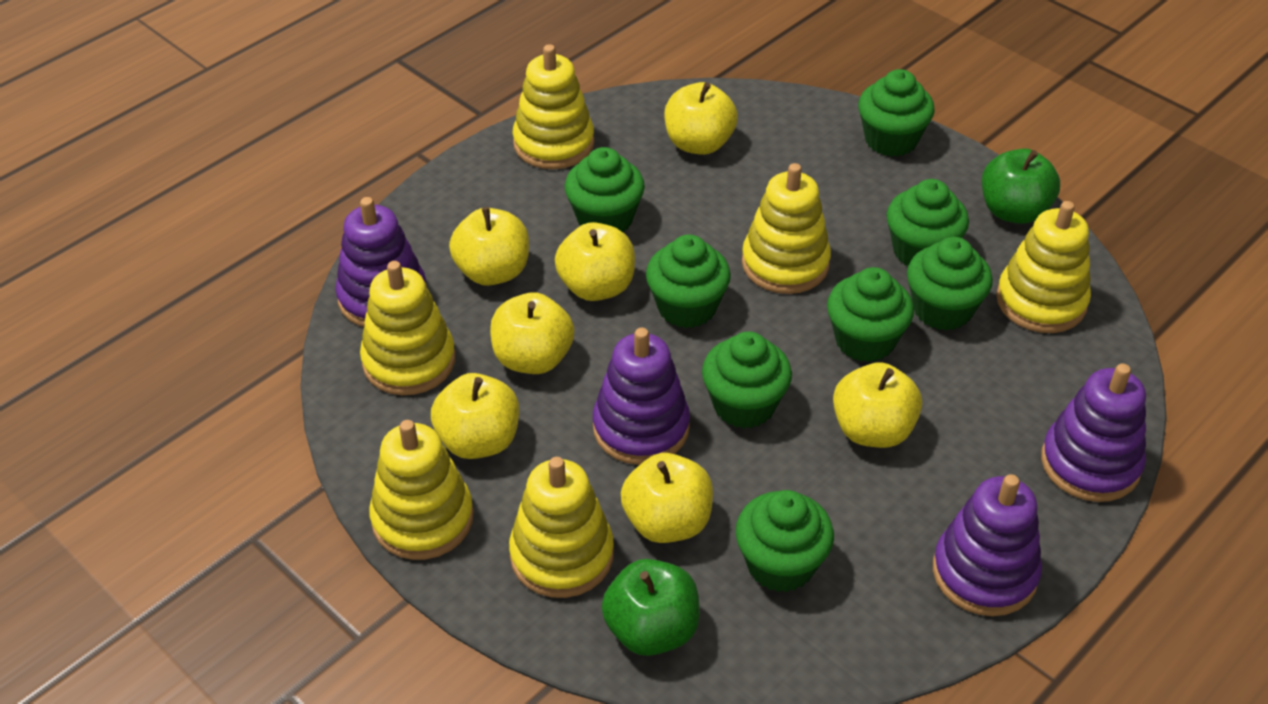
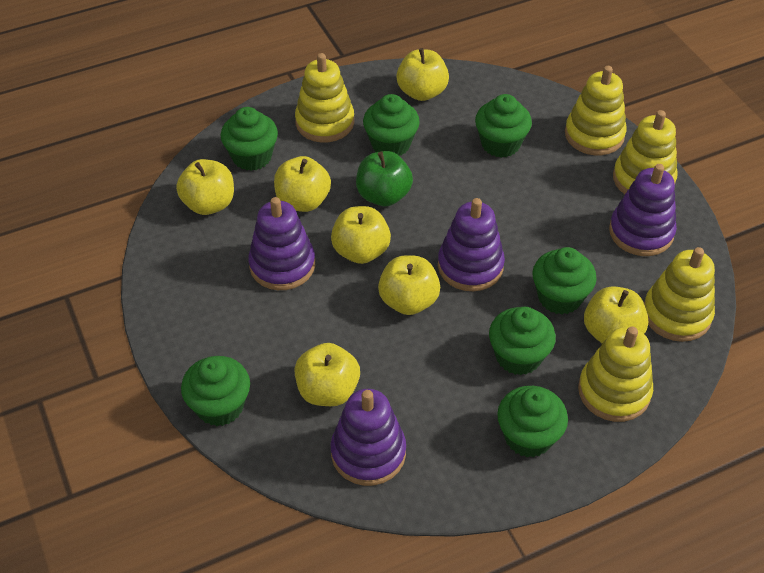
green apple: 2 -> 1
green cupcake: 8 -> 7
yellow stacking toy: 6 -> 5

